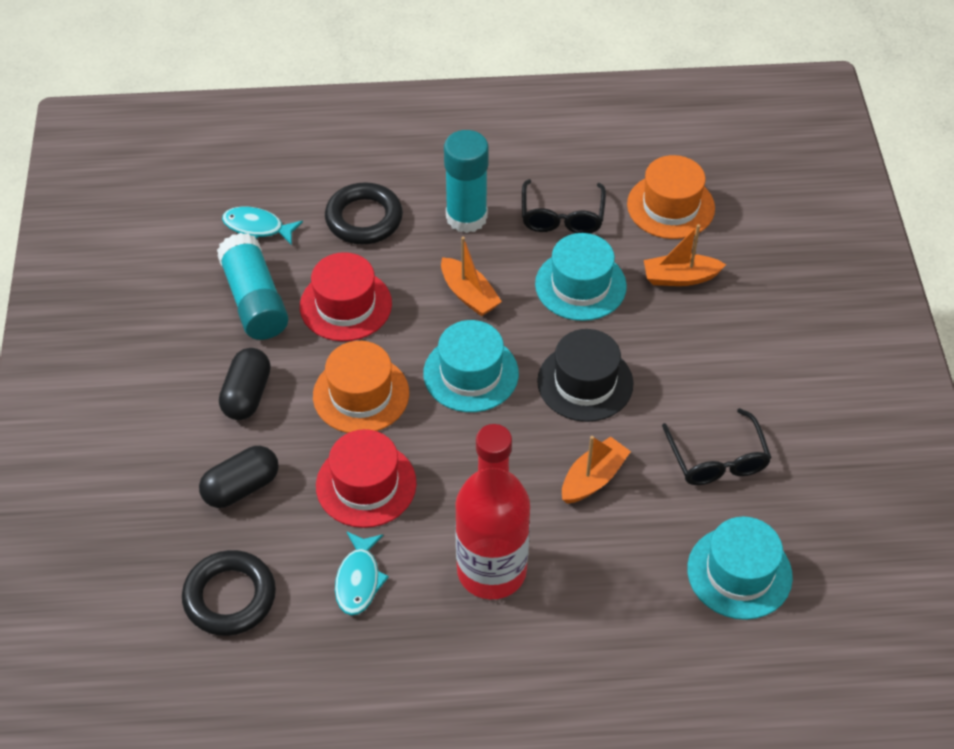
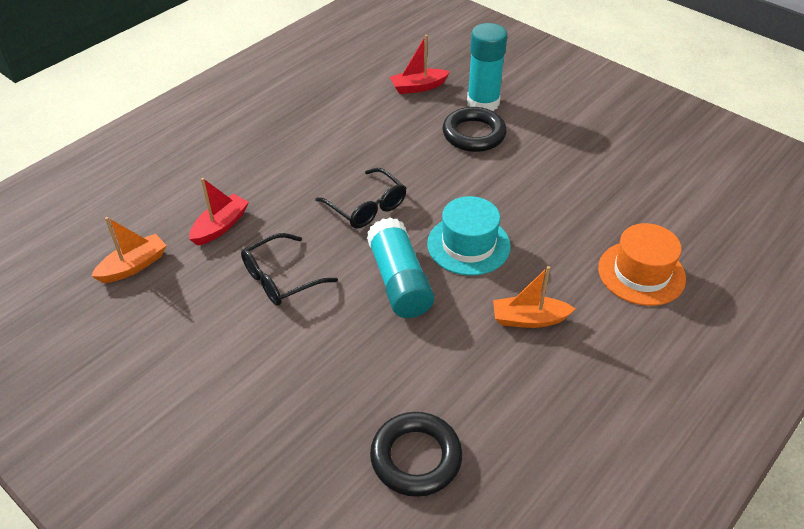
black capsule: 2 -> 0
black hat: 1 -> 0
orange boat: 3 -> 2
orange hat: 2 -> 1
red boat: 0 -> 2
red bottle: 1 -> 0
red hat: 2 -> 0
turquoise fish: 2 -> 0
turquoise hat: 3 -> 1

